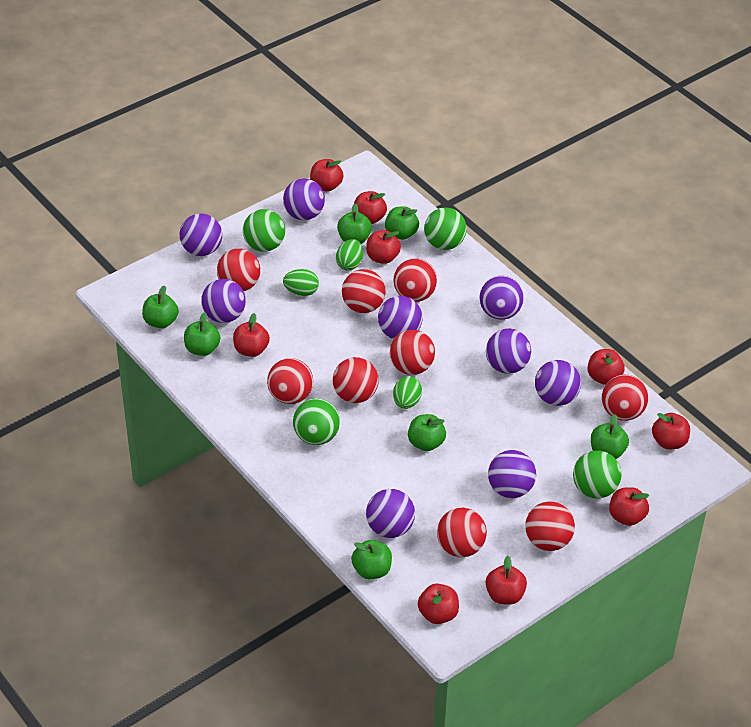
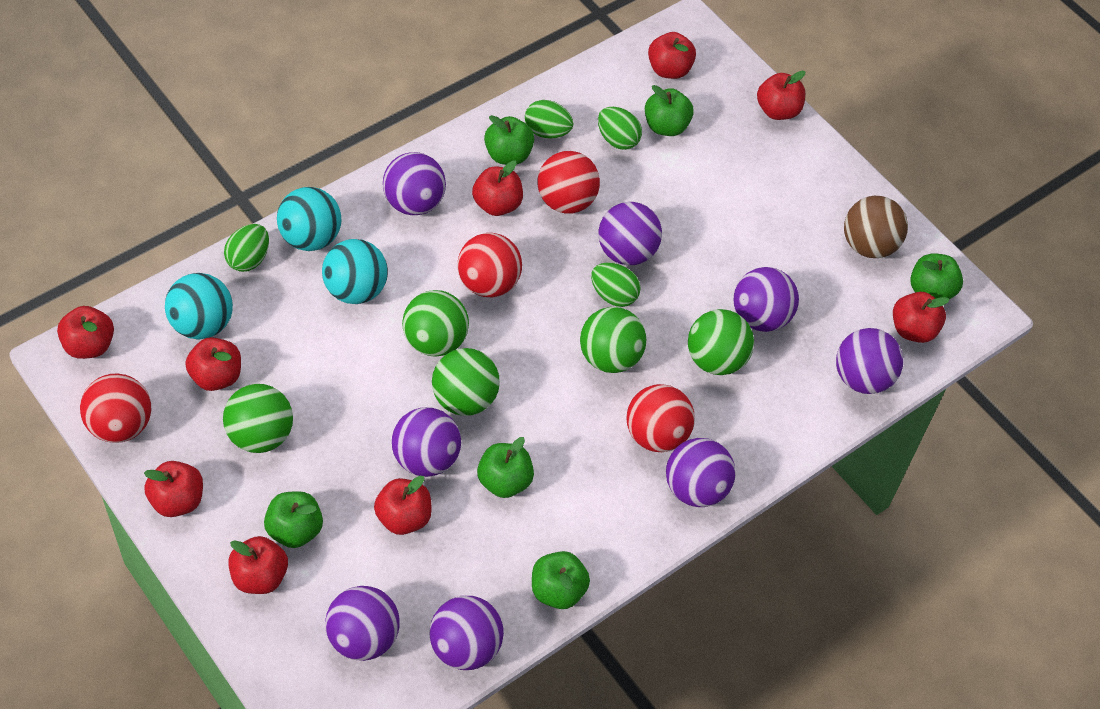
brown ball: 0 -> 1
green apple: 7 -> 6
green ball: 4 -> 5
green egg: 3 -> 4
purple ball: 9 -> 8
red ball: 9 -> 4
turquoise ball: 0 -> 3

